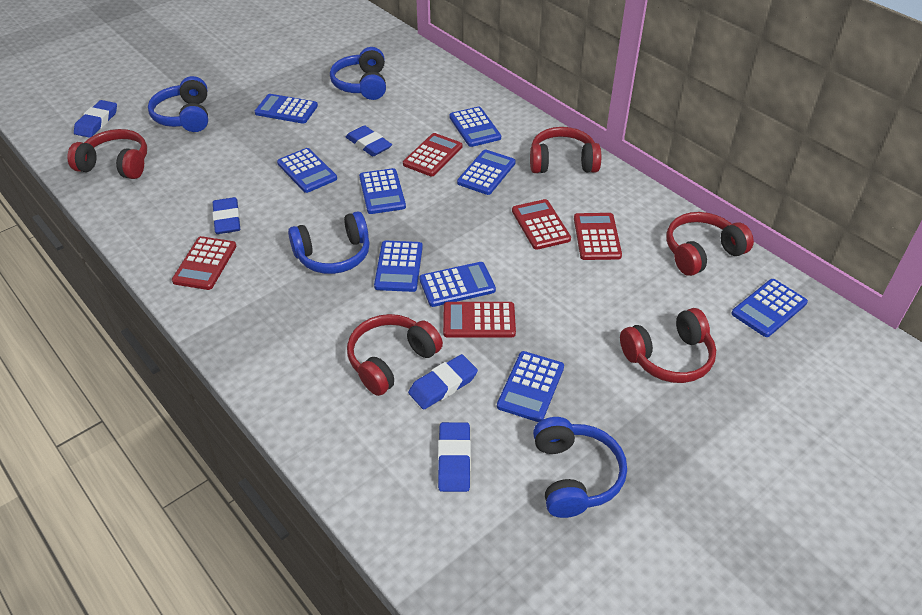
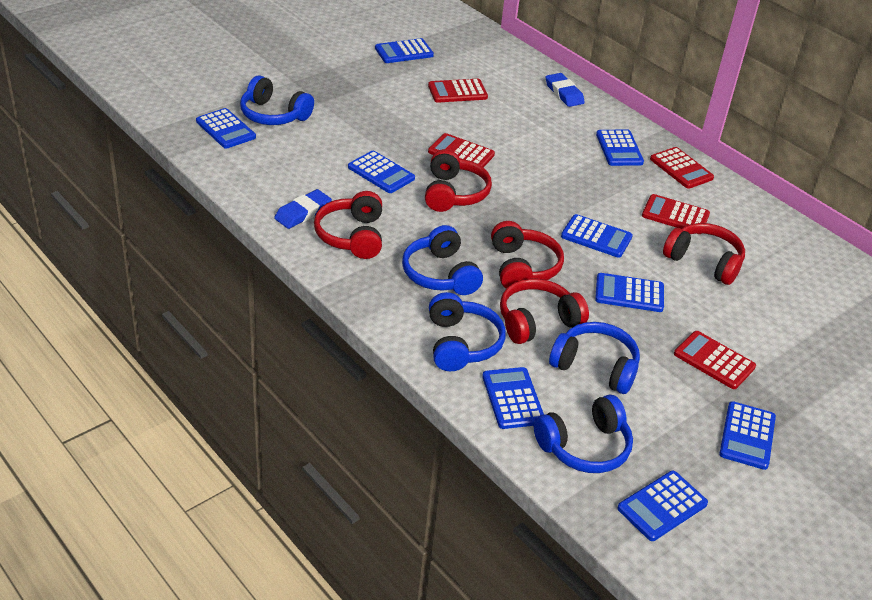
blue eraser: 5 -> 2
blue headphones: 4 -> 5

